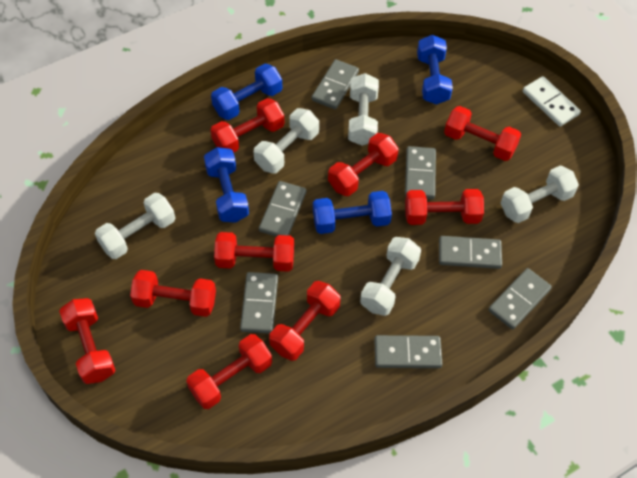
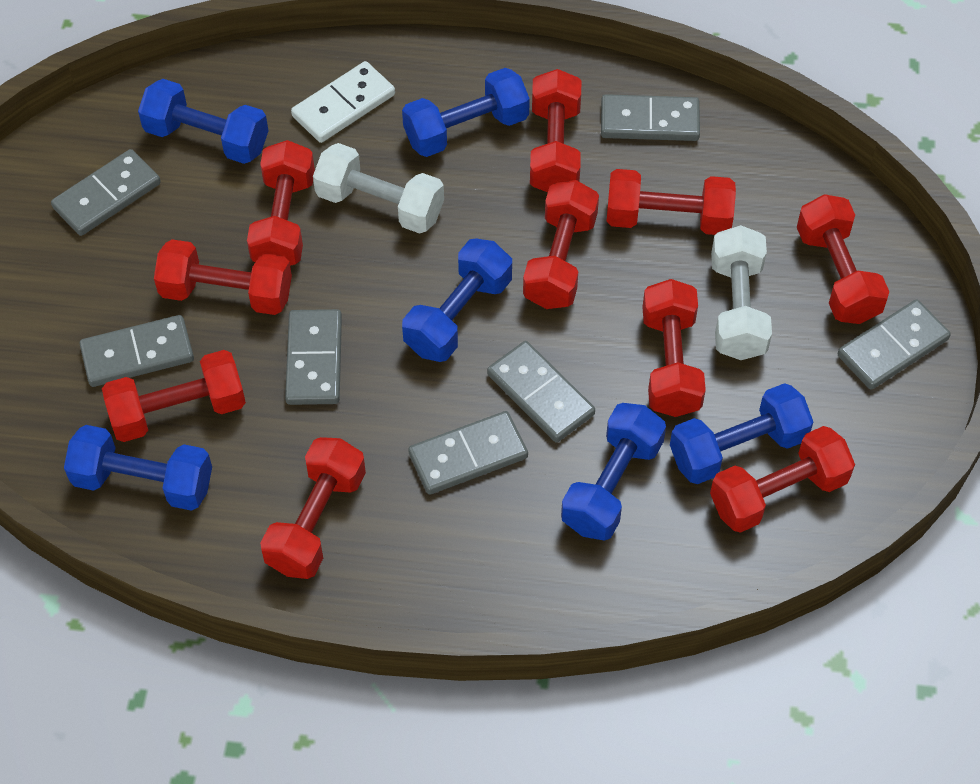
blue dumbbell: 4 -> 6
red dumbbell: 9 -> 10
white dumbbell: 5 -> 2

